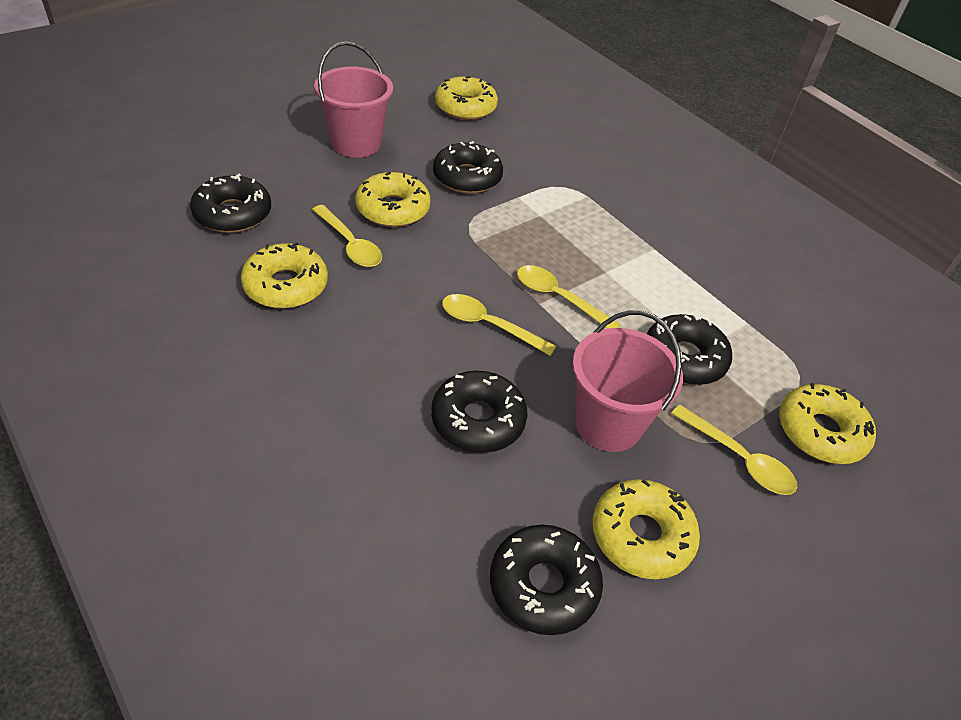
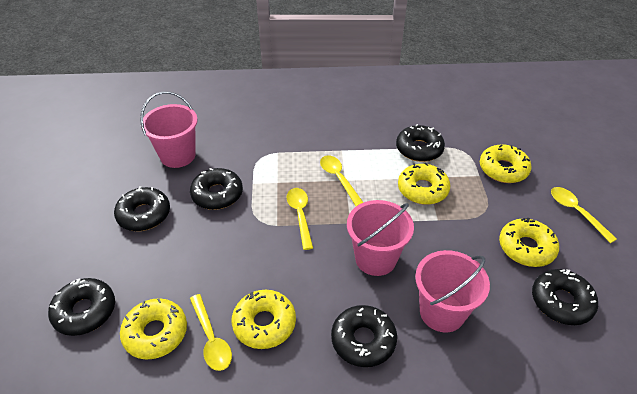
black donut: 5 -> 6
pink bucket: 2 -> 3

